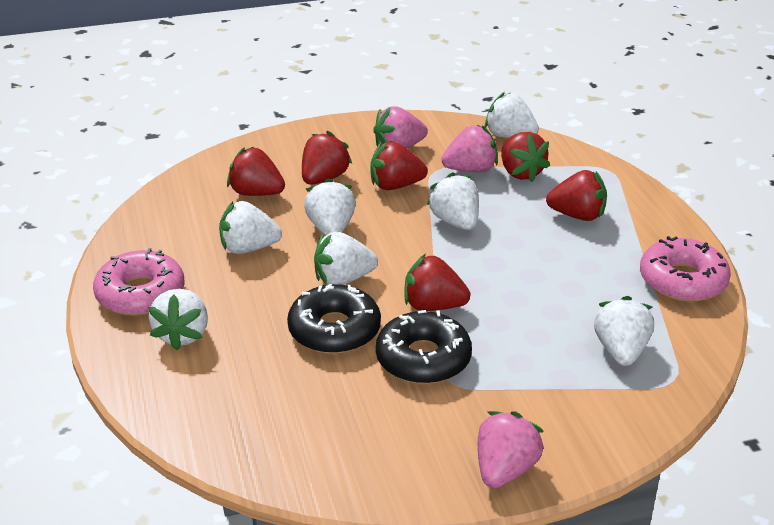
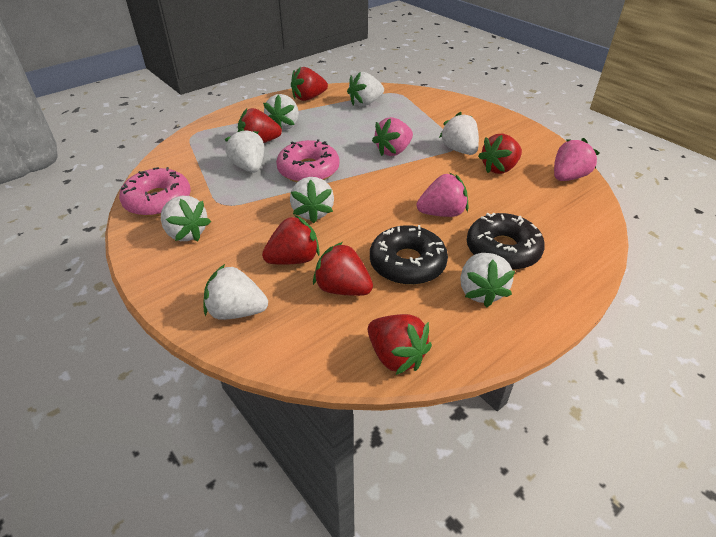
white strawberry: 7 -> 8

